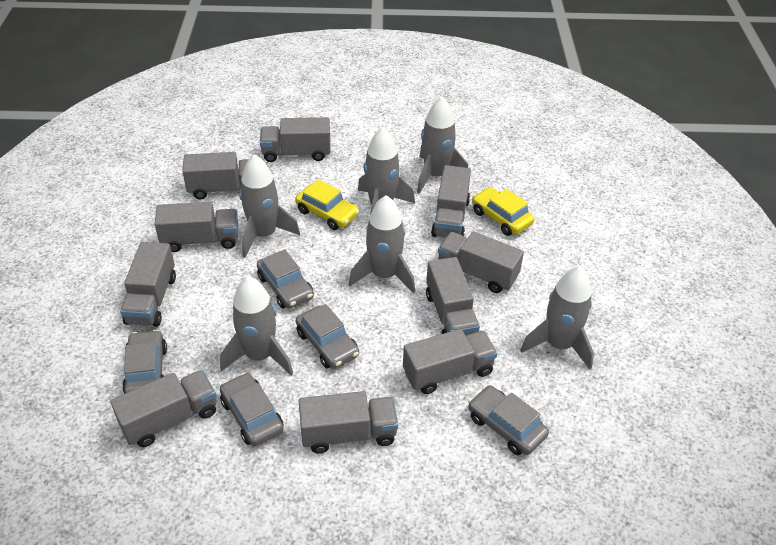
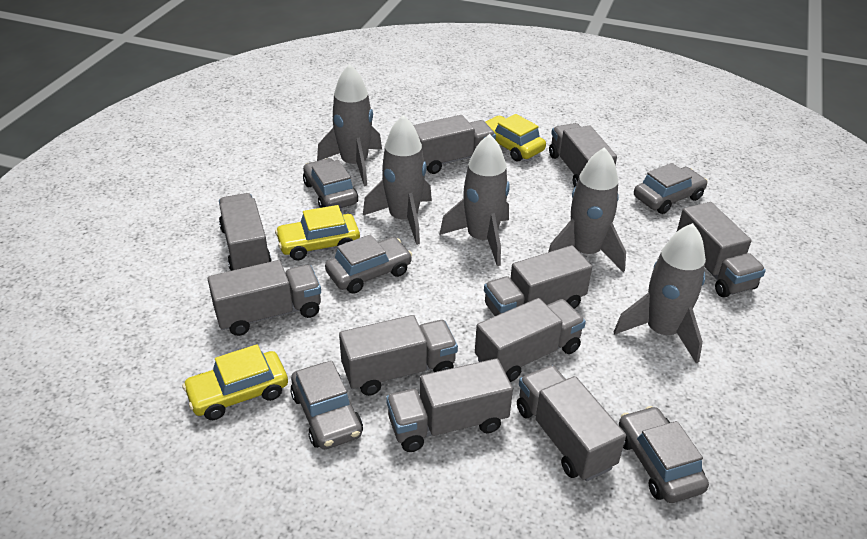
grey rocket: 6 -> 5
yellow car: 2 -> 3

